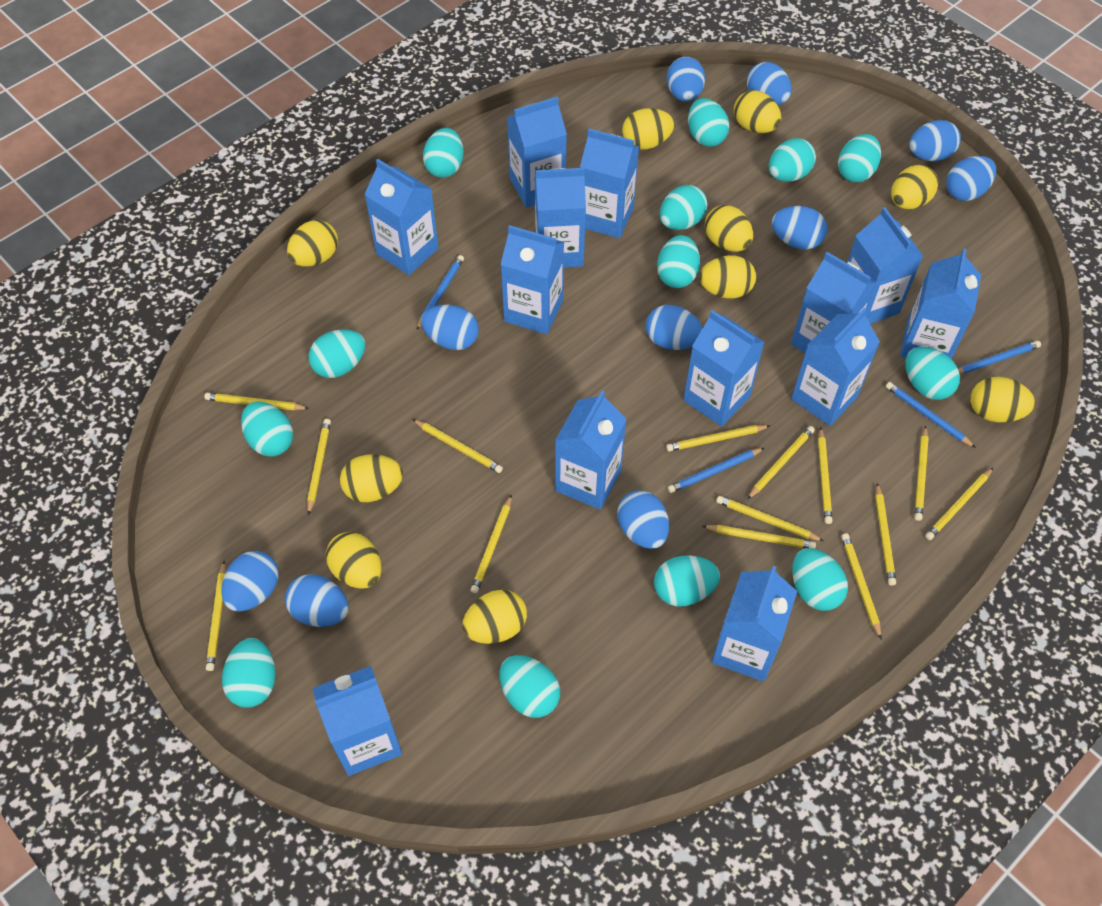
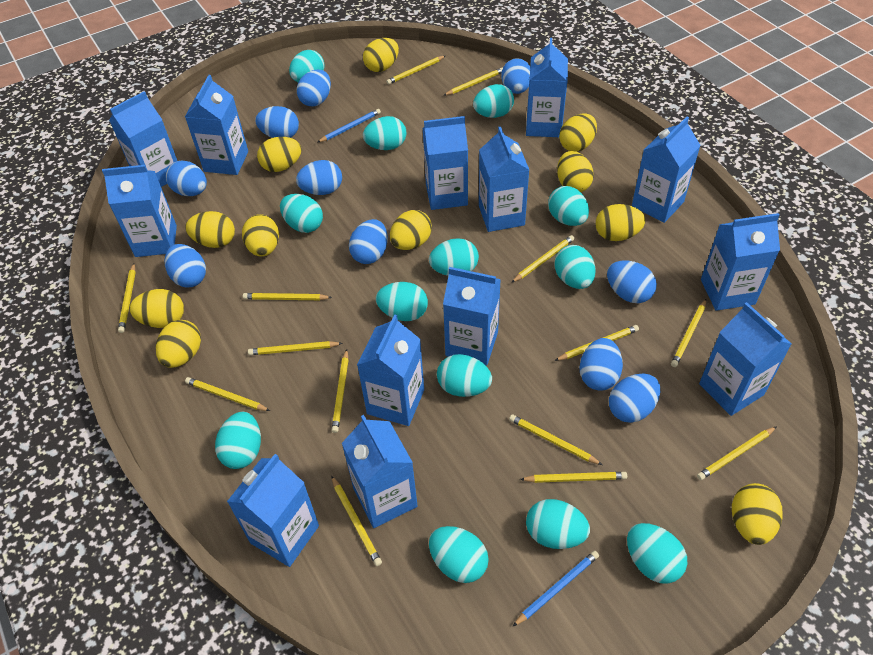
blue pencil: 4 -> 2
yellow egg: 10 -> 11

